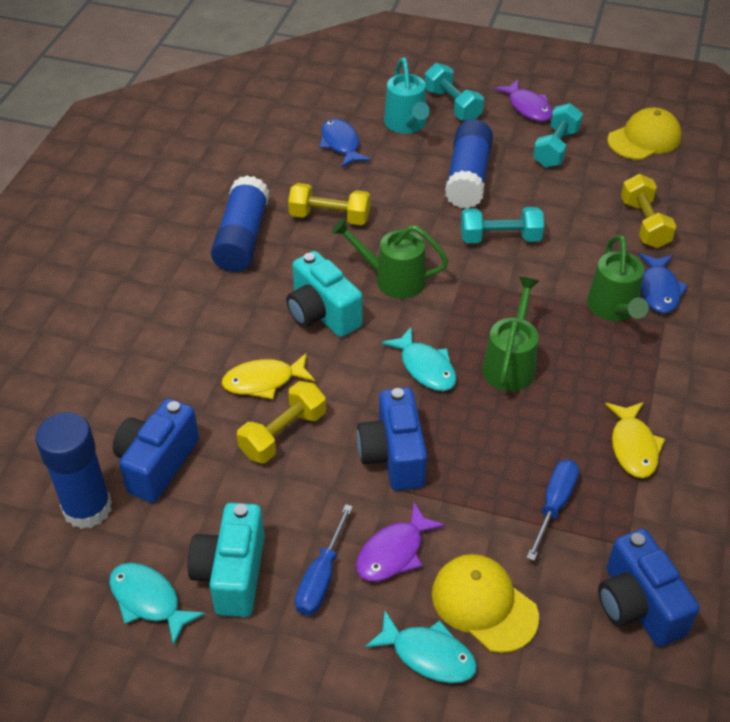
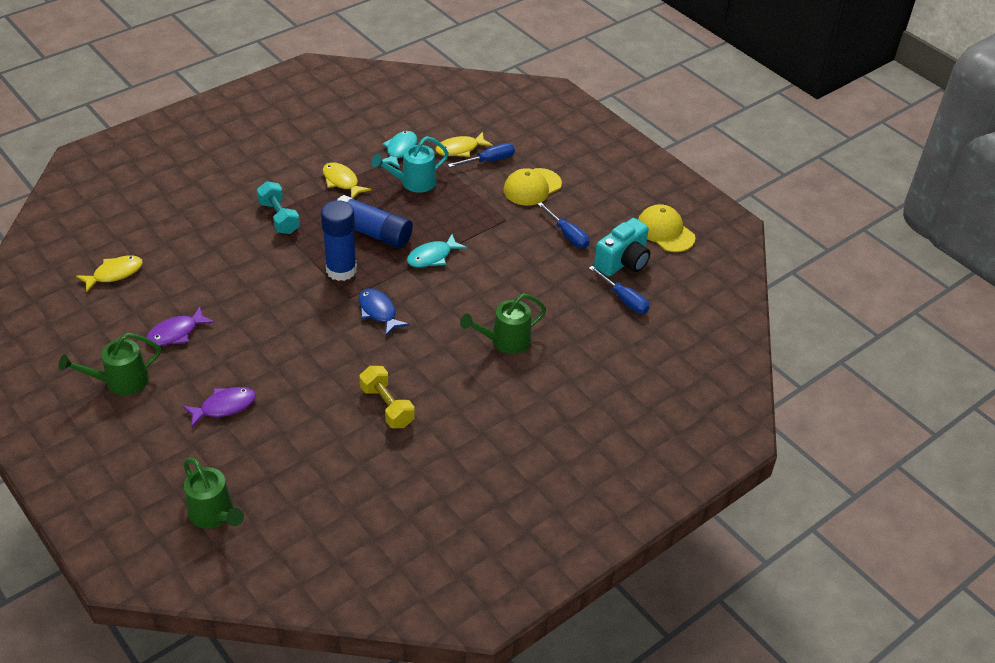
blue camera: 3 -> 0
blue fish: 2 -> 1
blue glue stick: 3 -> 2
blue screwdriver: 2 -> 3
turquoise camera: 2 -> 1
turquoise dumbbell: 3 -> 1
turquoise fish: 3 -> 2
yellow dumbbell: 3 -> 1
yellow fish: 2 -> 3

